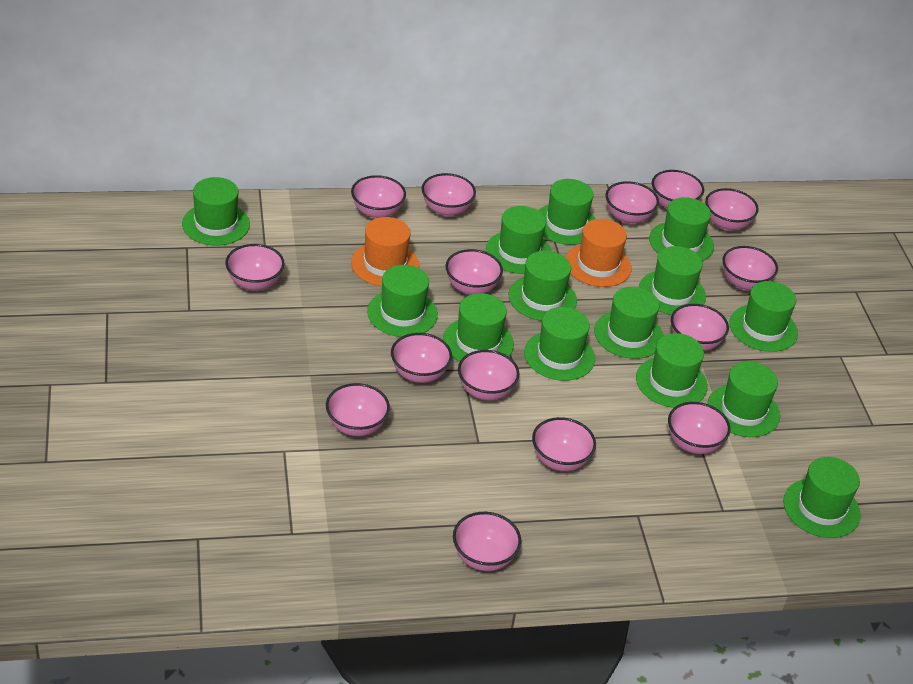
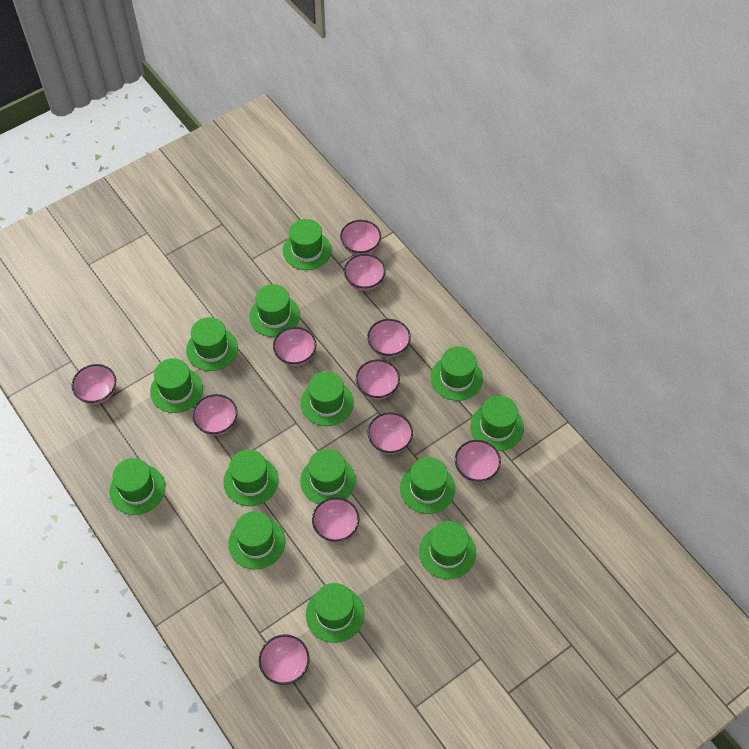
orange hat: 2 -> 0
pink bowl: 15 -> 11

